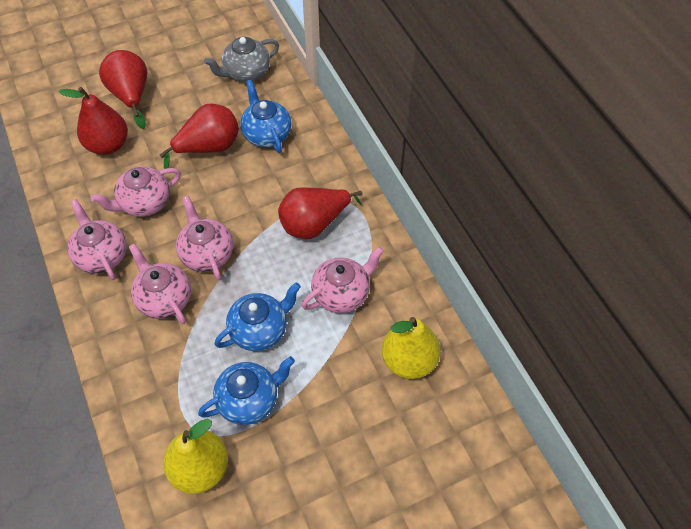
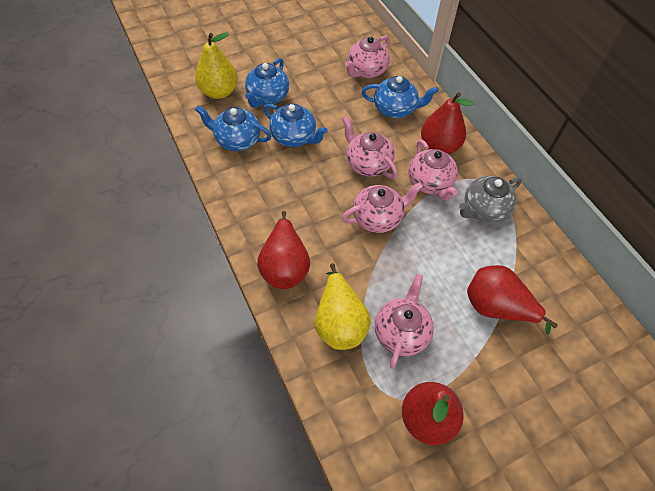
blue teapot: 3 -> 4

